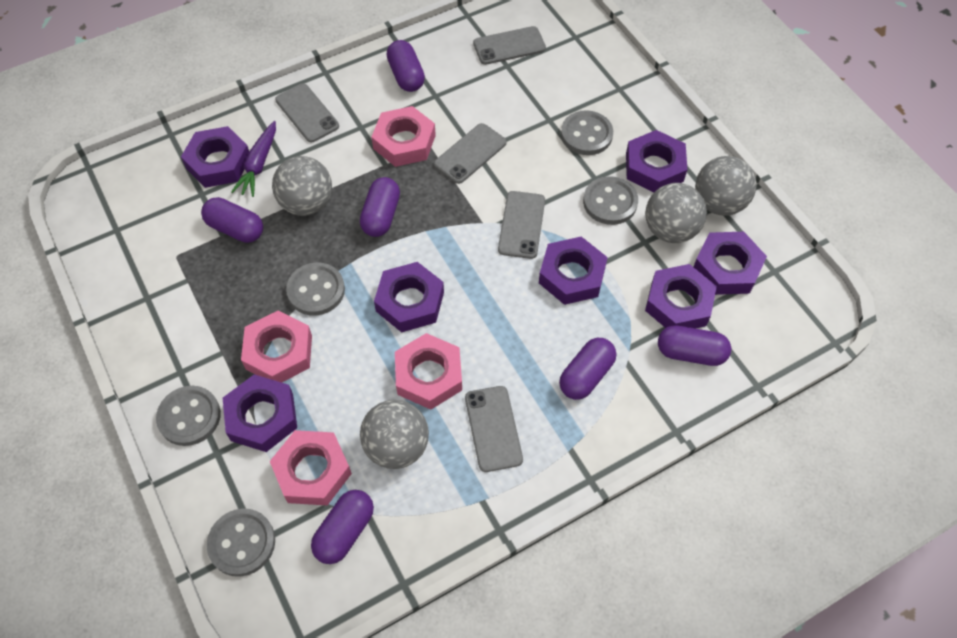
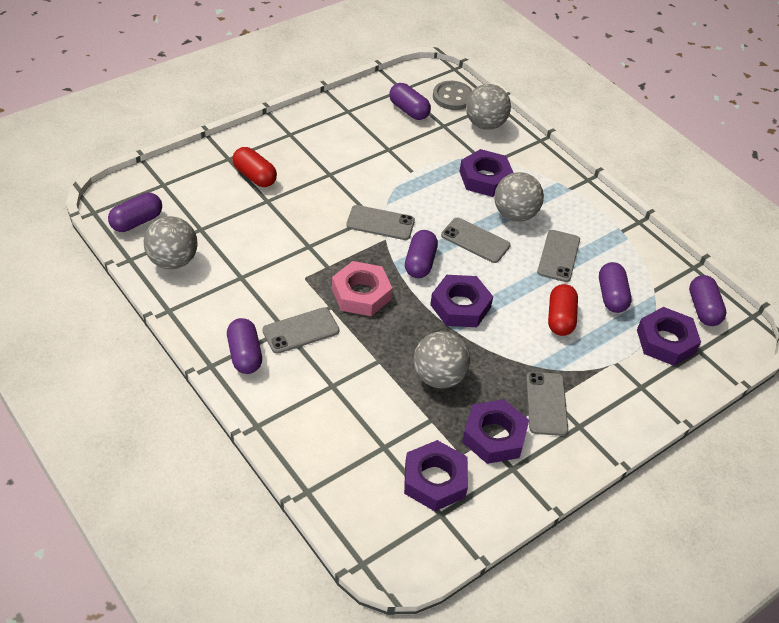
grey button: 5 -> 1
pink nut: 4 -> 1
purple carrot: 1 -> 0
purple nut: 7 -> 5
red capsule: 0 -> 2

